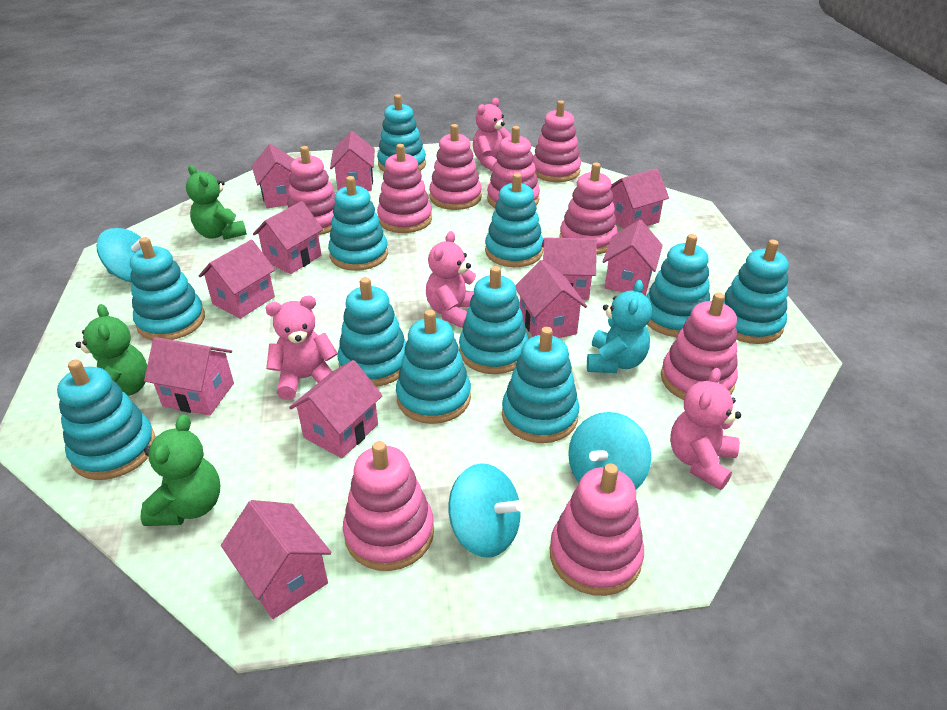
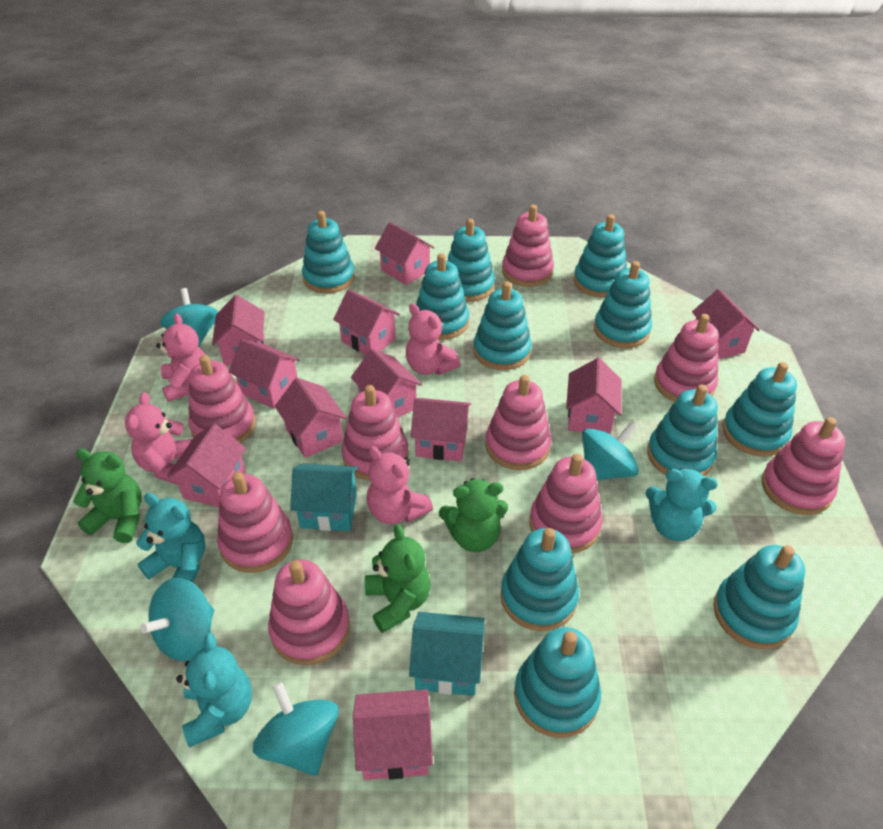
turquoise house: 0 -> 2
turquoise spinning top: 3 -> 4
turquoise teddy bear: 1 -> 3

